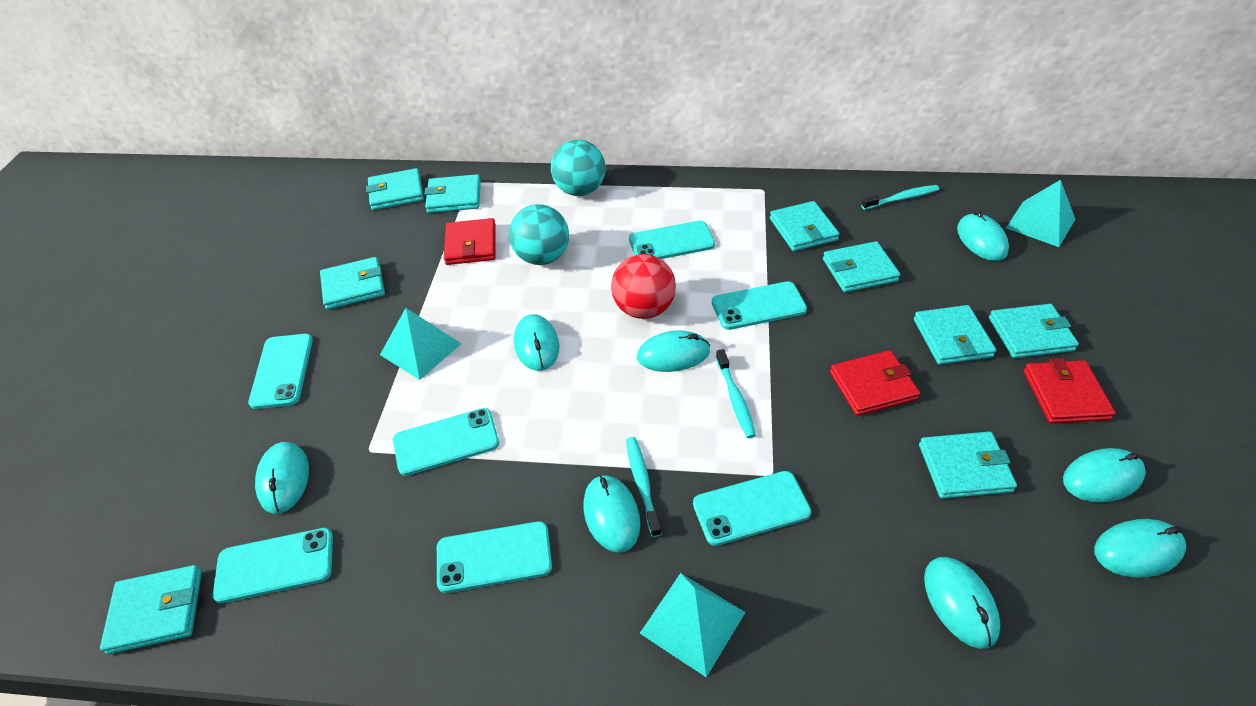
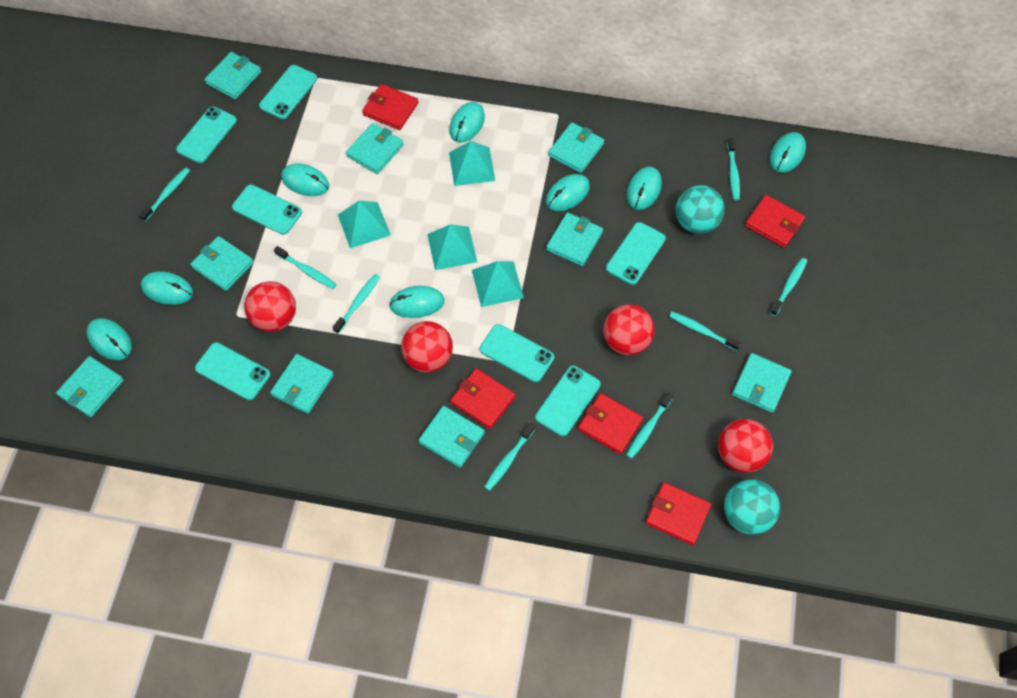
red ball: 1 -> 4
red wallet: 3 -> 5
turquoise pyramid: 3 -> 4
turquoise toothbrush: 3 -> 8

